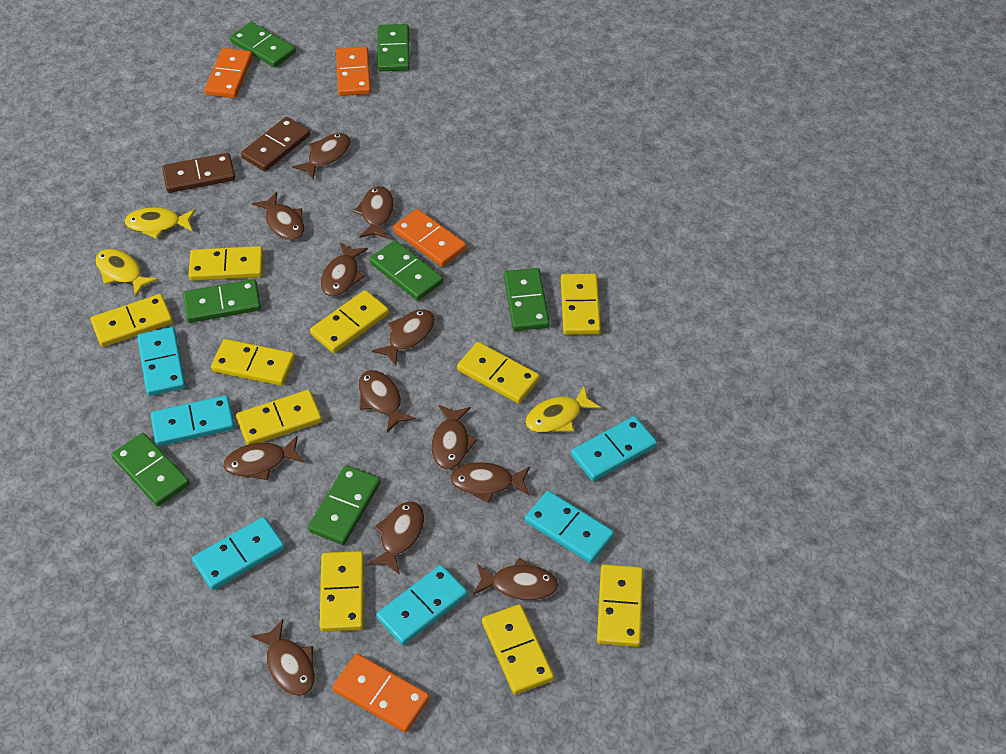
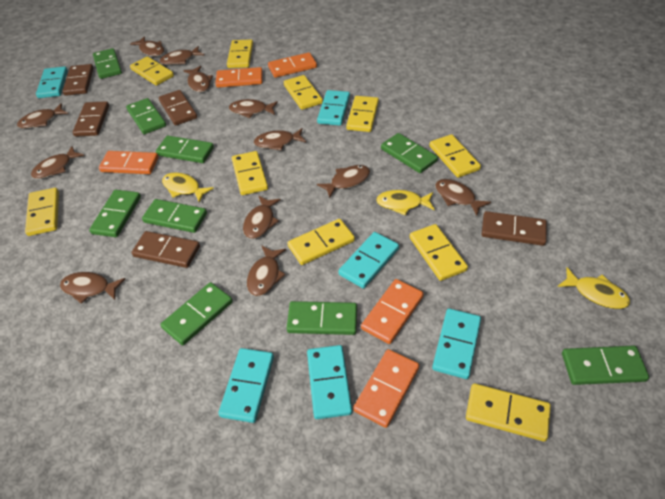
brown domino: 2 -> 5
green domino: 7 -> 9
orange domino: 4 -> 5

